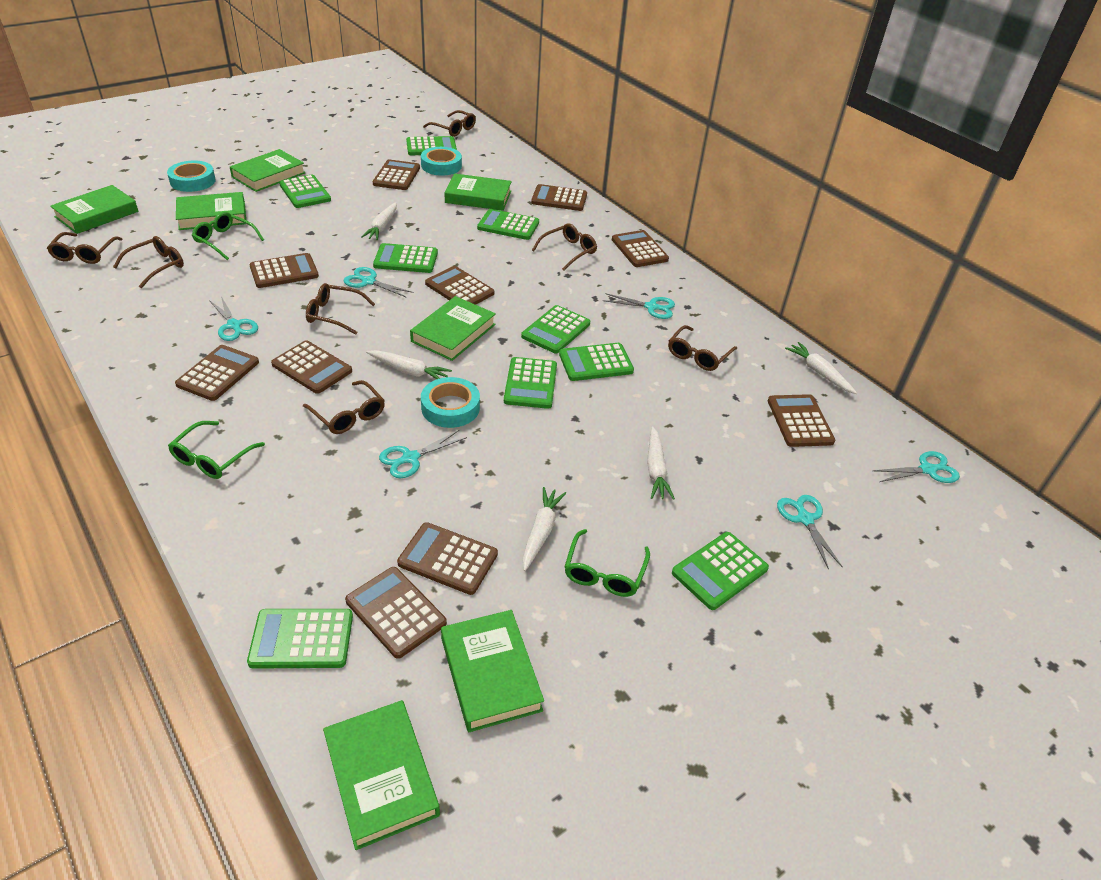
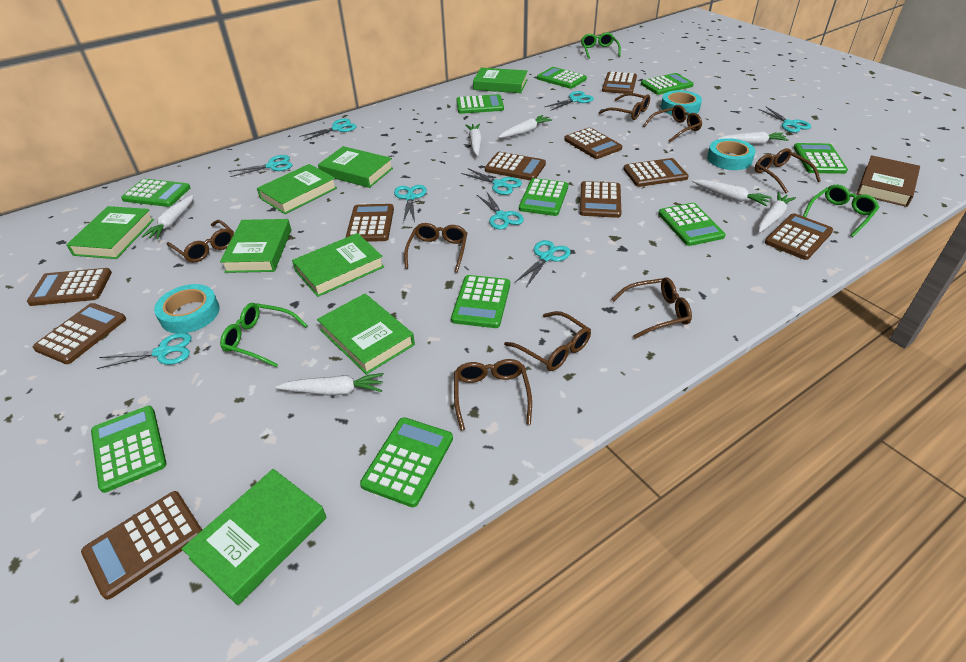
brown book: 0 -> 1
brown glasses: 7 -> 8
green book: 7 -> 8
green calculator: 9 -> 10
turquoise scissors: 6 -> 9
white carrot: 5 -> 7

